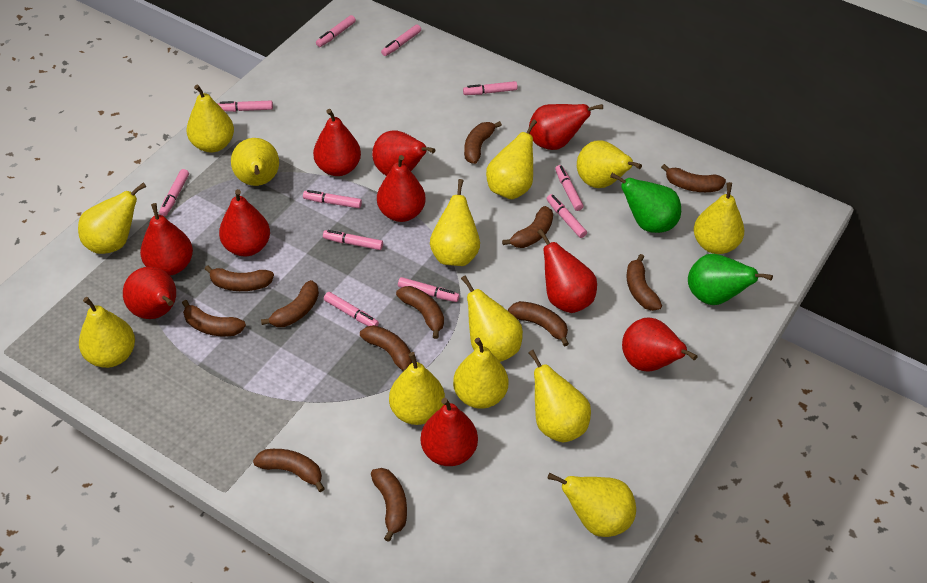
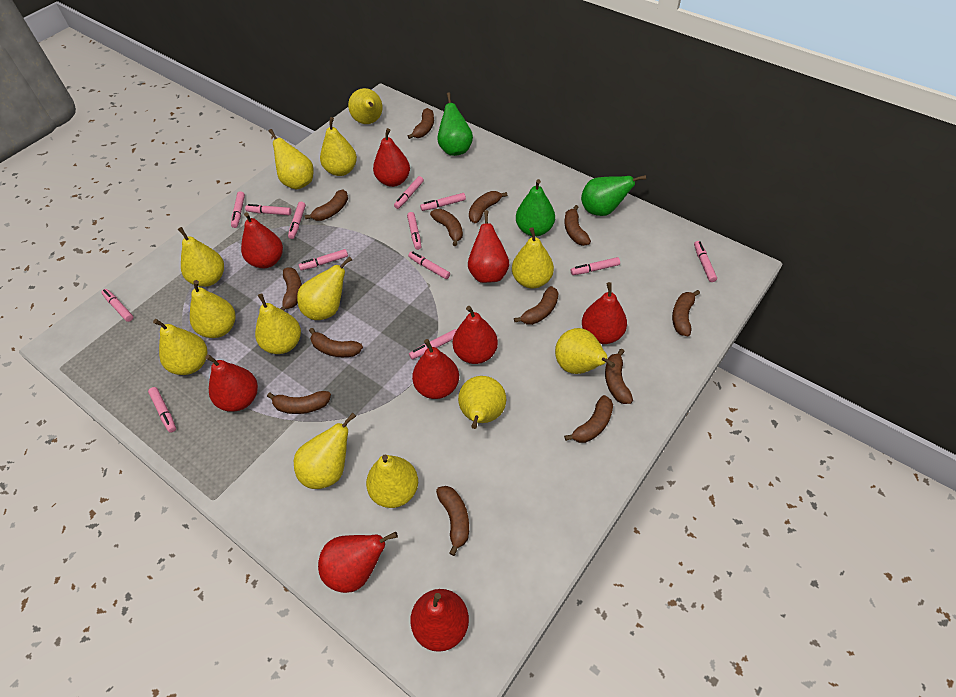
brown banana: 12 -> 13
green pear: 2 -> 3
pink marker: 11 -> 13
red pear: 10 -> 9

